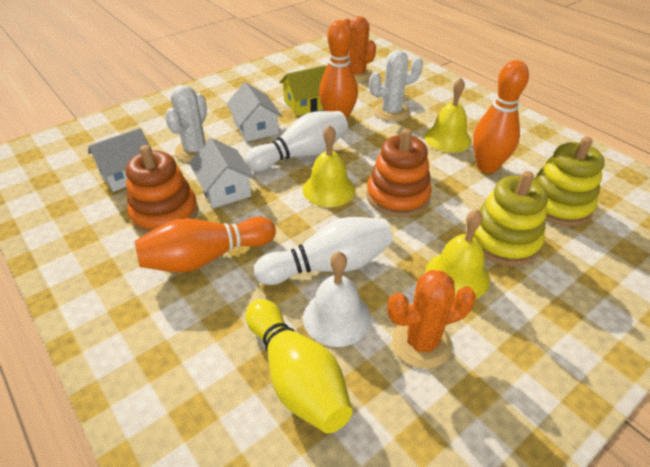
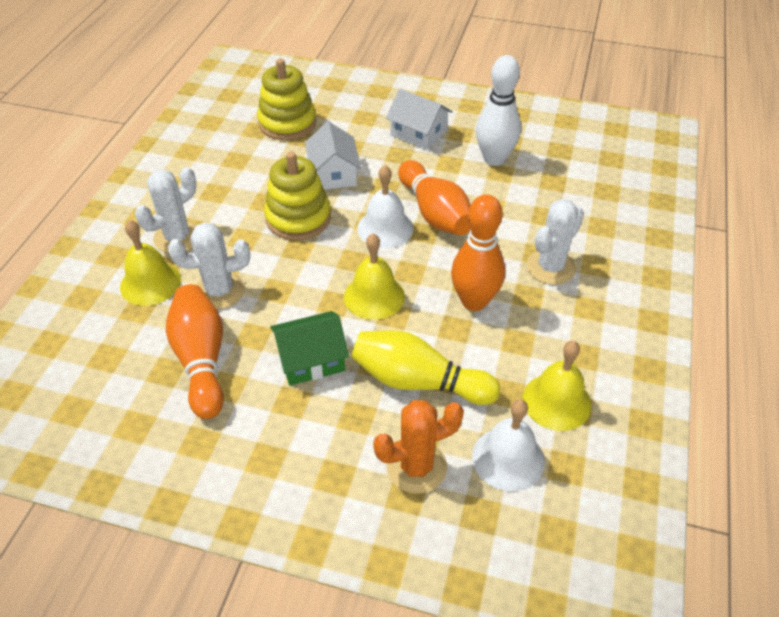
green house: 0 -> 1
orange cactus: 2 -> 1
orange stacking toy: 2 -> 0
white bell: 1 -> 2
white bowling pin: 2 -> 1
white cactus: 2 -> 3
white house: 3 -> 2
yellow house: 1 -> 0

